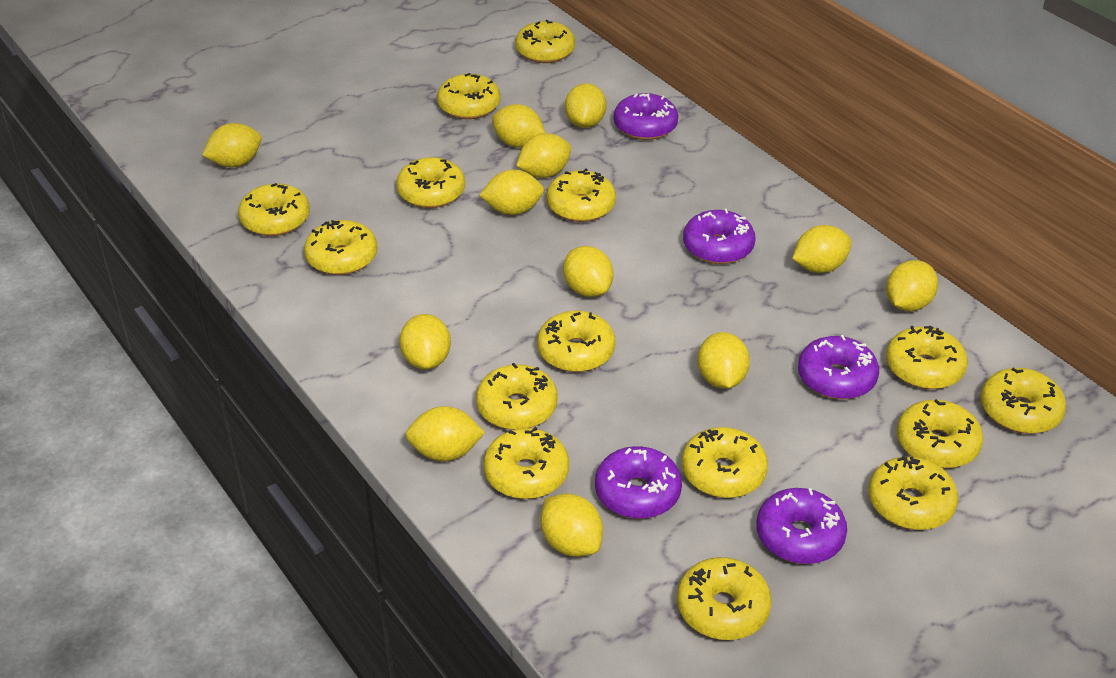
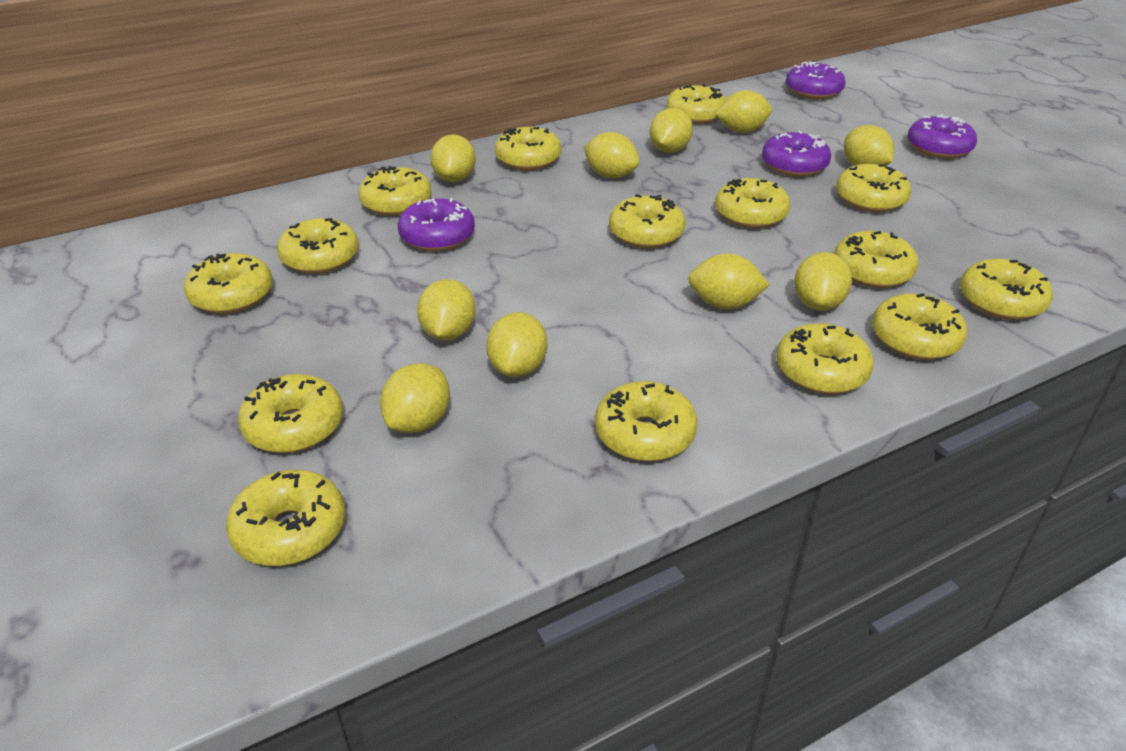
purple donut: 5 -> 4
yellow lemon: 12 -> 10

